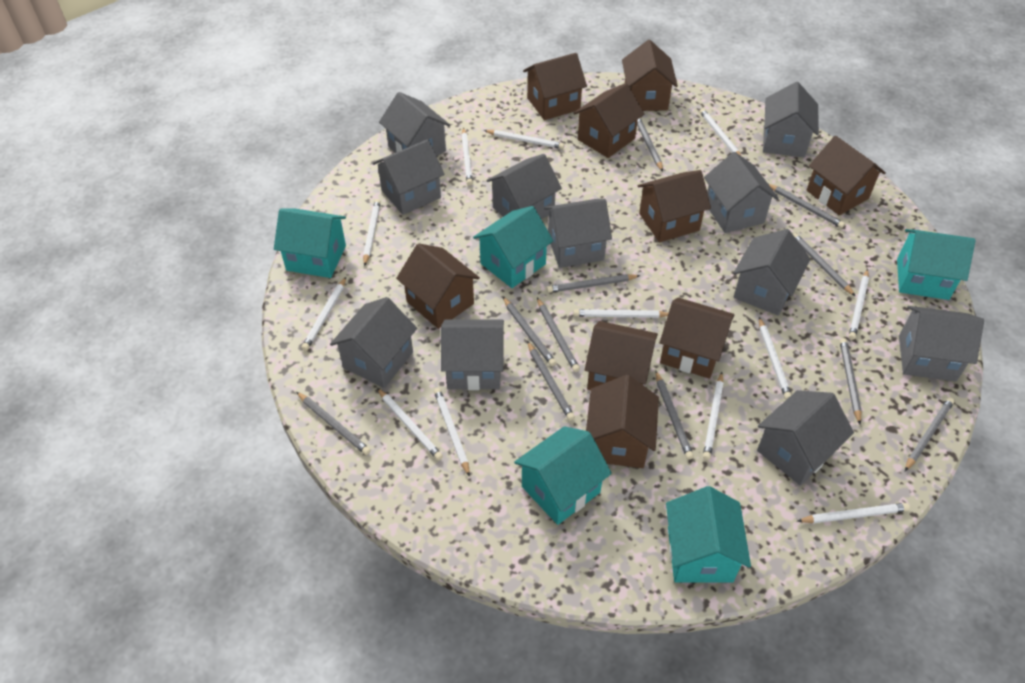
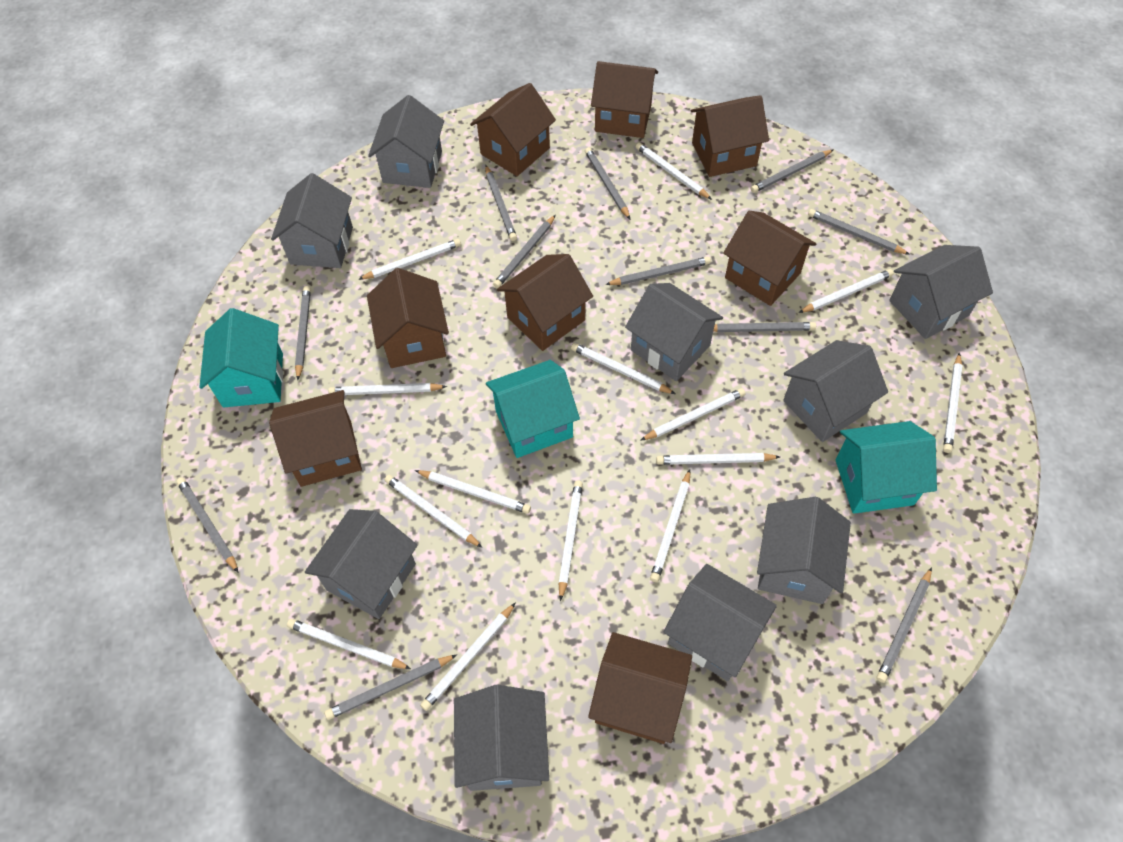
brown house: 9 -> 8
grey house: 11 -> 9
turquoise house: 5 -> 3
white pencil: 12 -> 14

